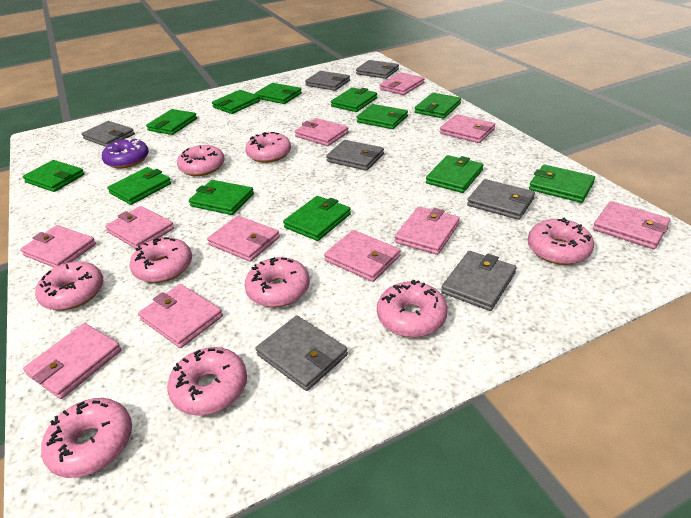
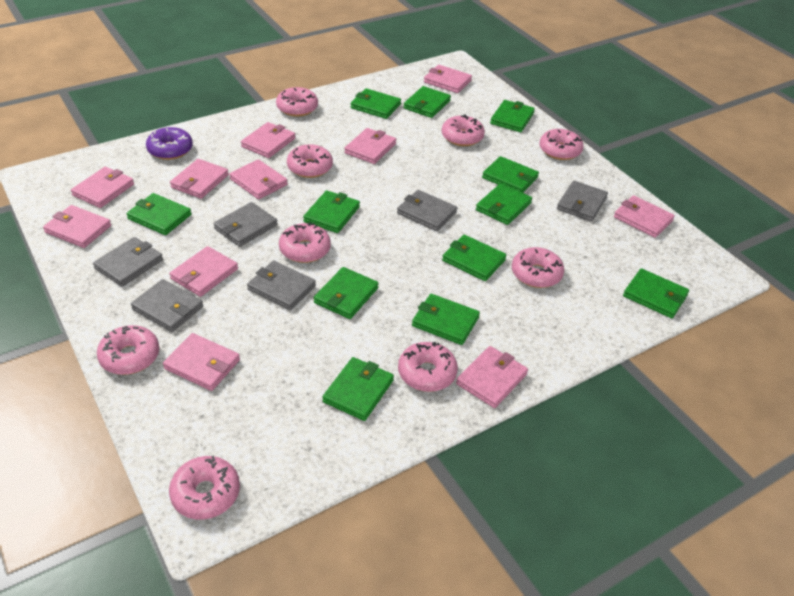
grey wallet: 7 -> 6

